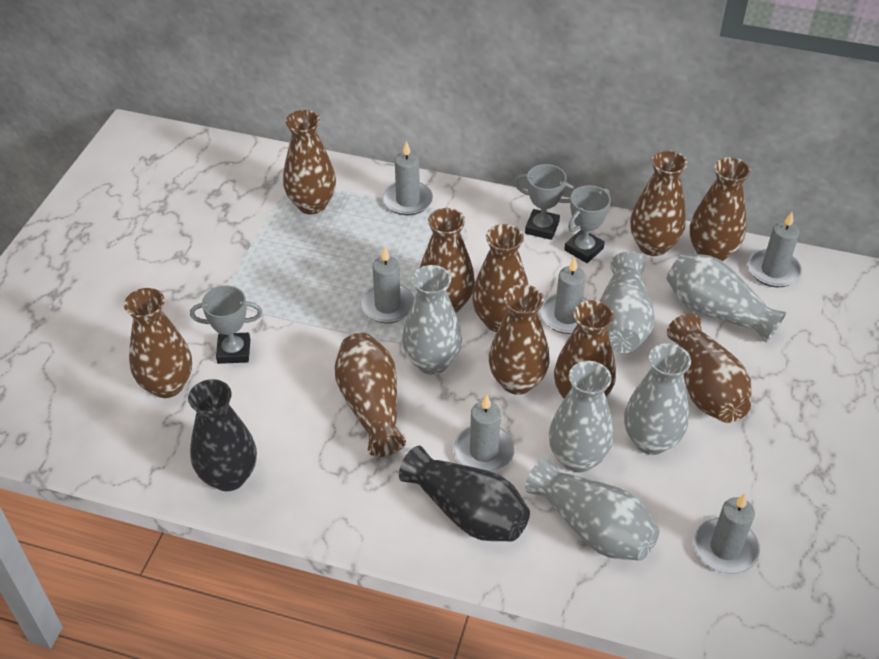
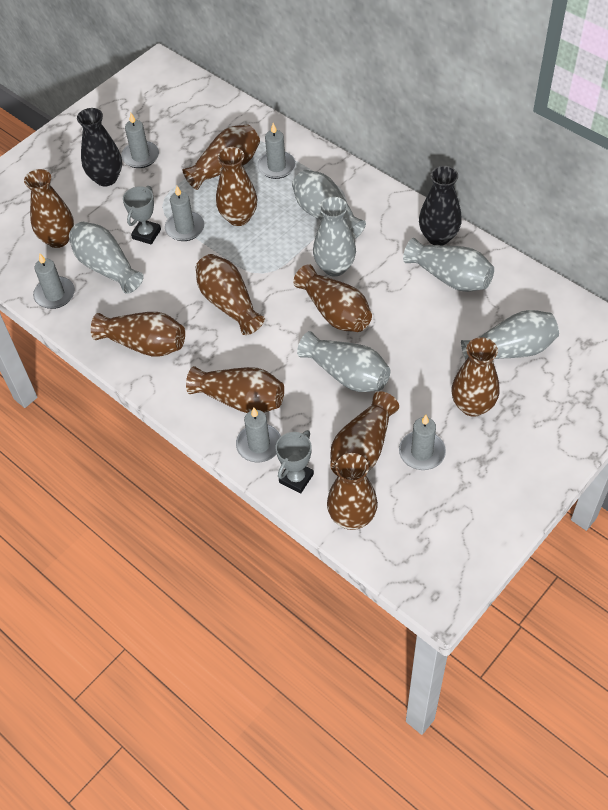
grey trophy: 3 -> 2

